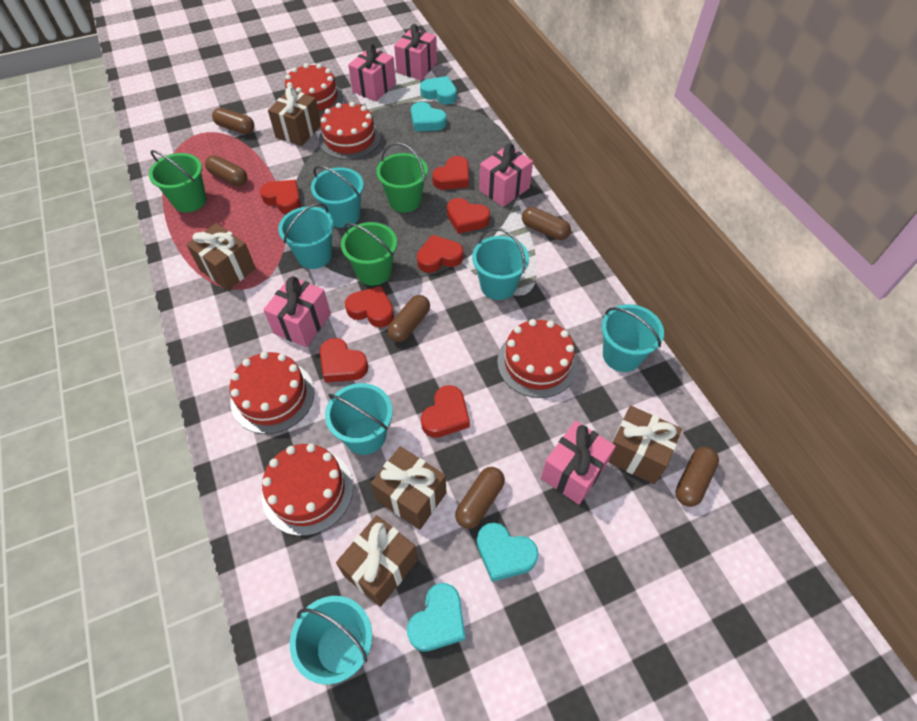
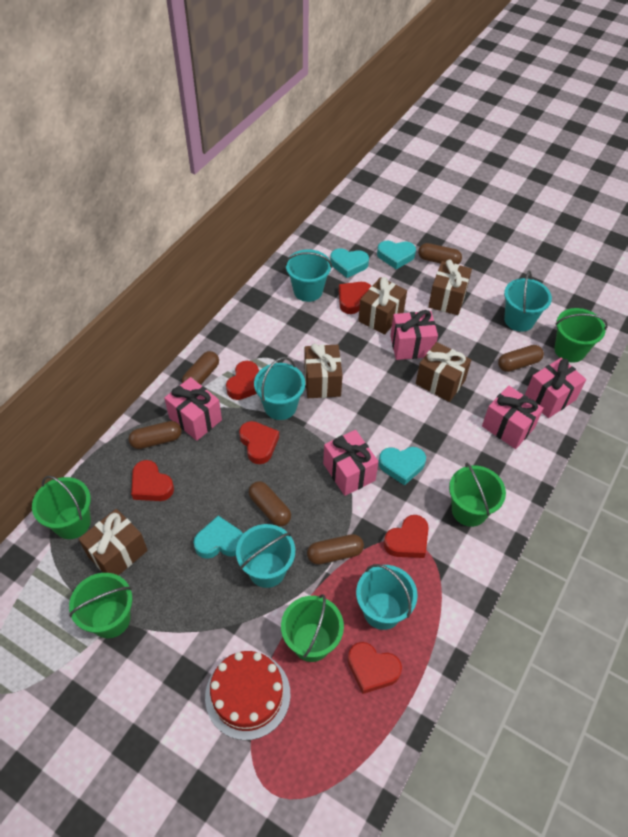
green bucket: 3 -> 5
red cake: 5 -> 1
red heart: 7 -> 6
turquoise bucket: 6 -> 5

